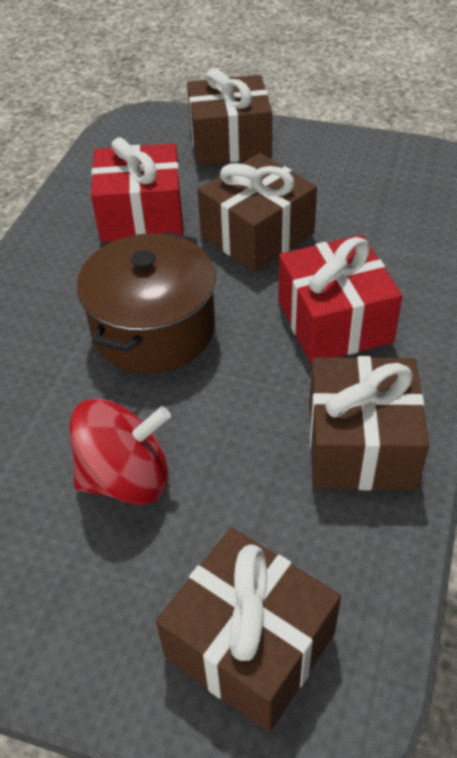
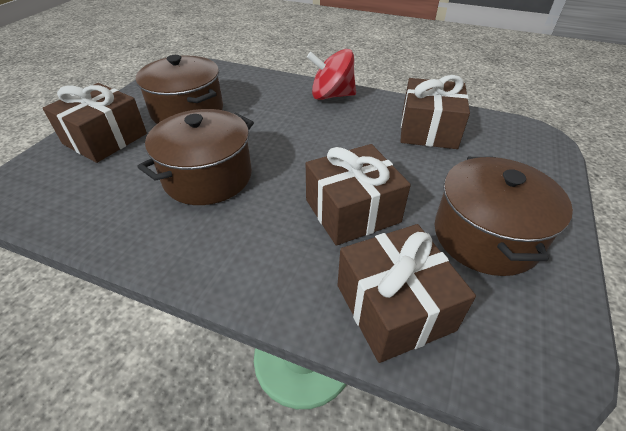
brown pot: 1 -> 3
red gift: 2 -> 0

